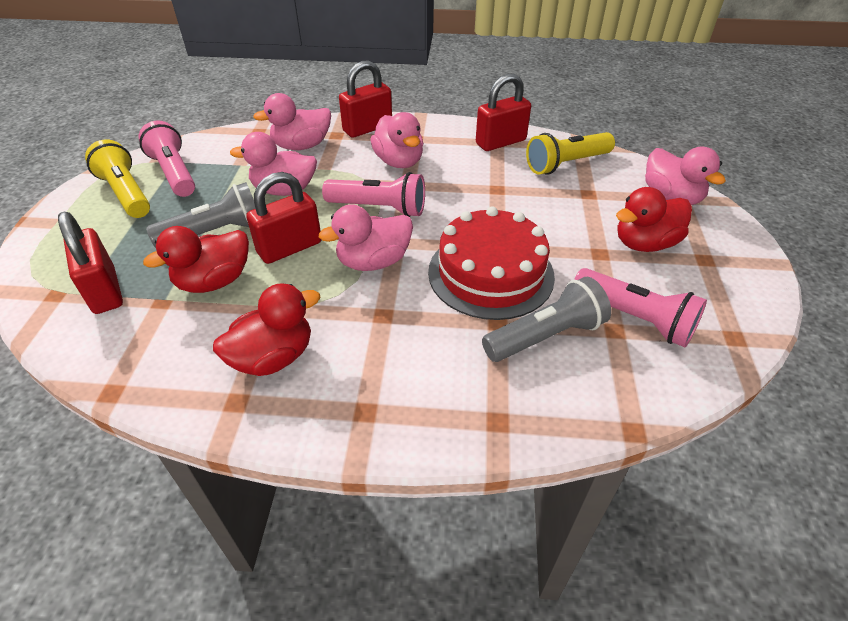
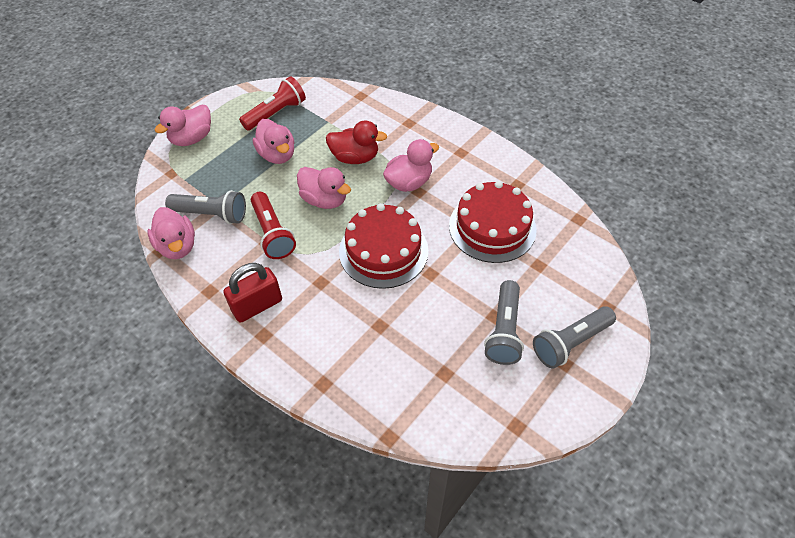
grey flashlight: 2 -> 3
pink flashlight: 3 -> 0
red cake: 1 -> 2
red duck: 3 -> 1
red flashlight: 0 -> 2
red padlock: 4 -> 1
yellow flashlight: 2 -> 0

